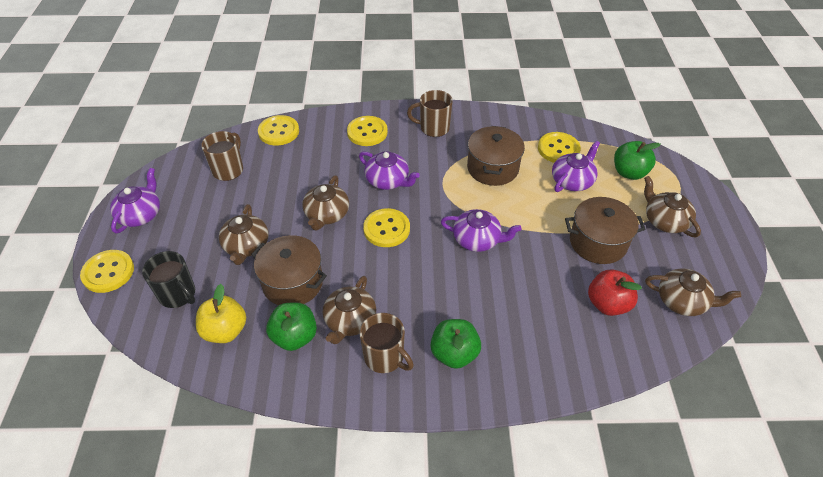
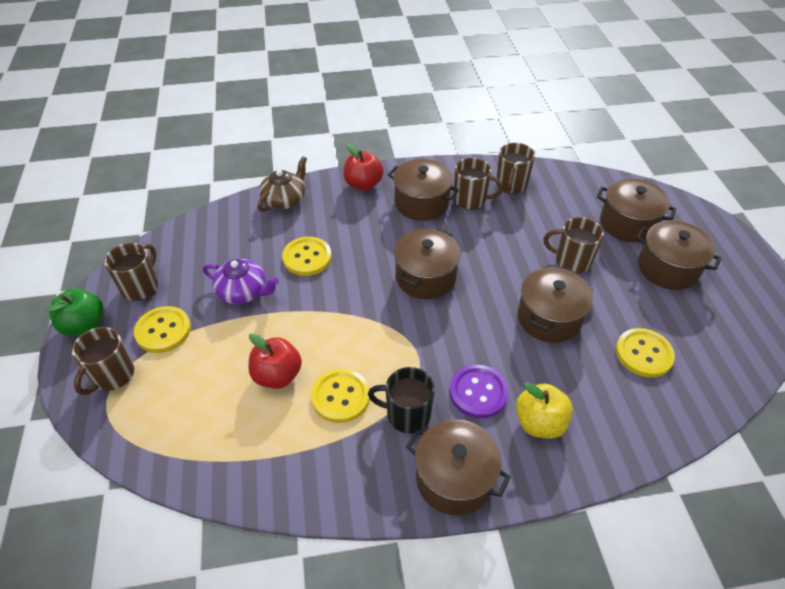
brown mug: 3 -> 5
brown pot: 3 -> 6
brown teapot: 5 -> 1
green apple: 3 -> 1
purple button: 0 -> 1
purple teapot: 4 -> 1
red apple: 1 -> 2
yellow button: 5 -> 4

